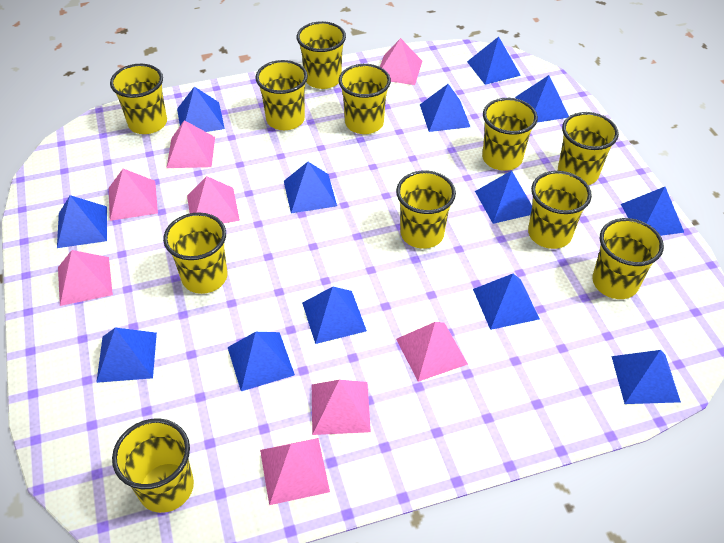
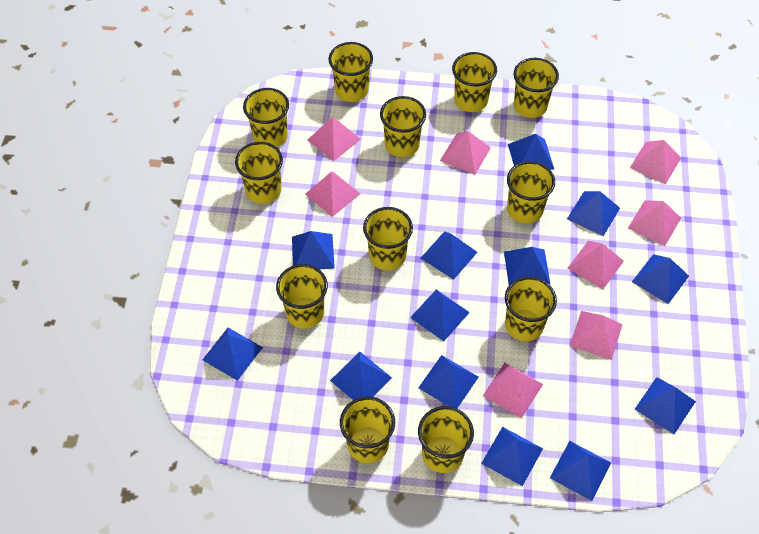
yellow cup: 11 -> 12

